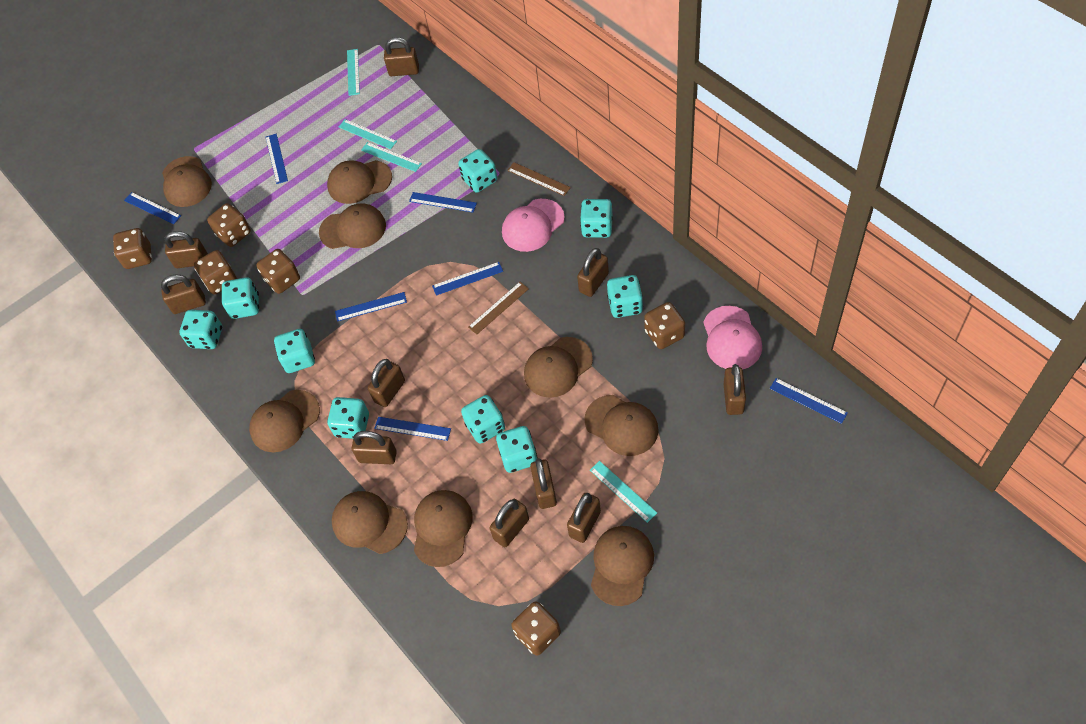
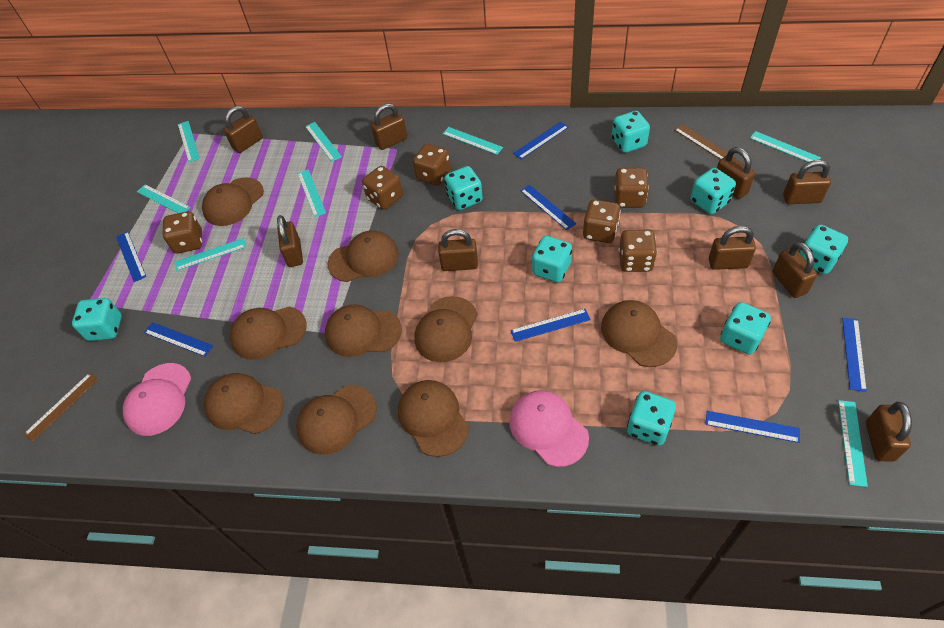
brown padlock: 10 -> 9
turquoise dice: 9 -> 8
turquoise ruler: 4 -> 8

